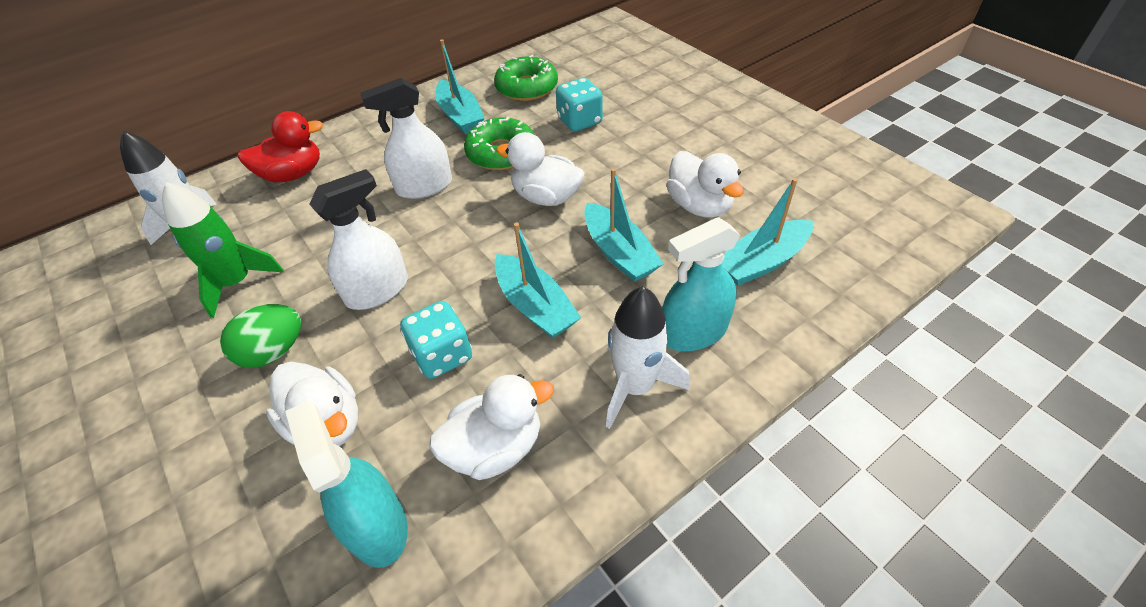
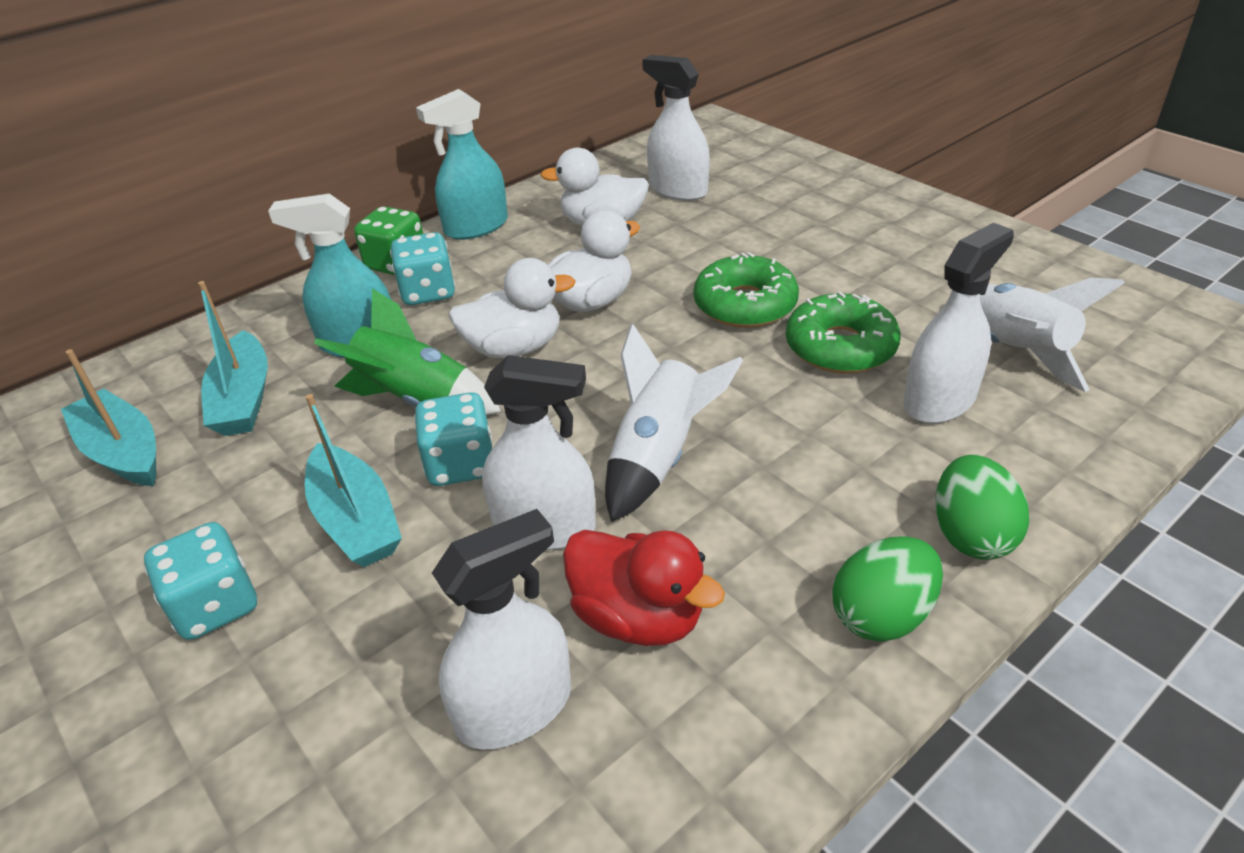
green dice: 0 -> 1
green egg: 1 -> 2
turquoise boat: 4 -> 3
turquoise dice: 2 -> 3
white duck: 4 -> 3
white spray bottle: 2 -> 4

